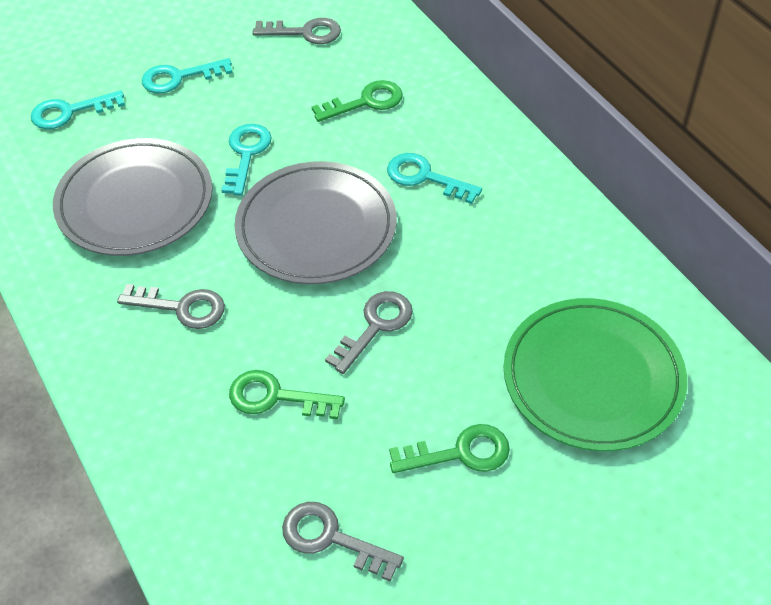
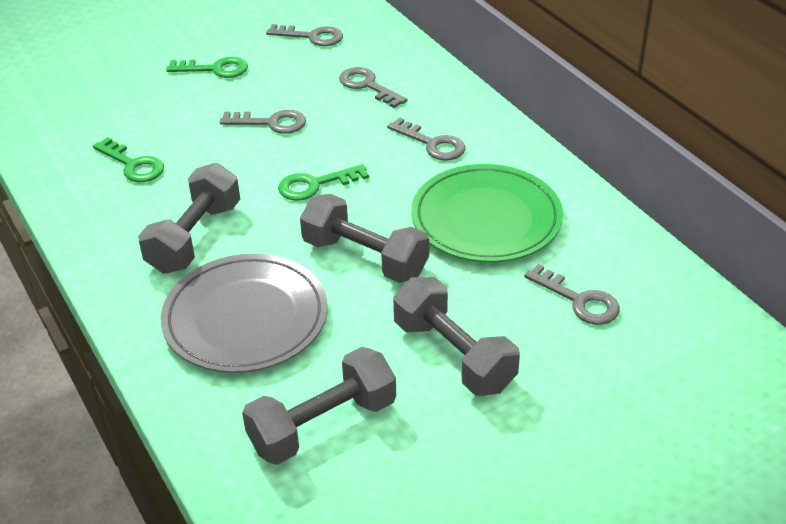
grey dumbbell: 0 -> 4
grey key: 4 -> 5
grey plate: 2 -> 1
turquoise key: 4 -> 0

